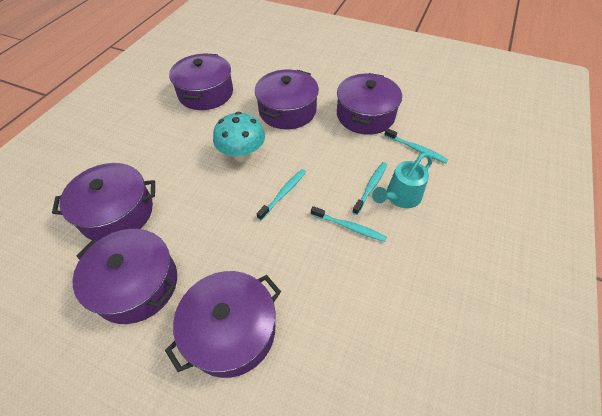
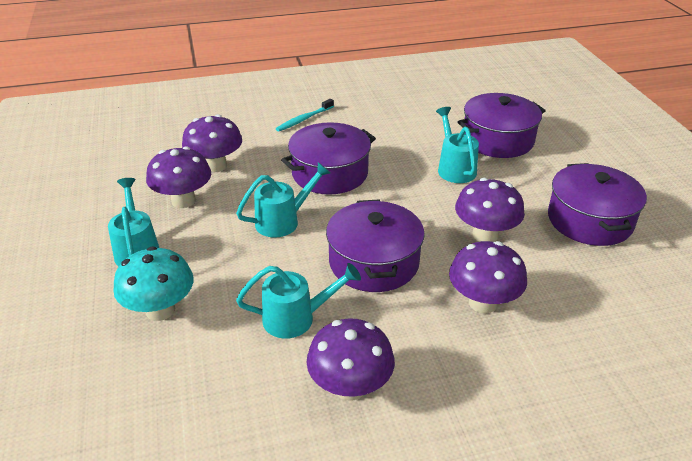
purple mushroom: 0 -> 5
purple pot: 6 -> 4
turquoise toothbrush: 4 -> 1
turquoise watering can: 1 -> 4

